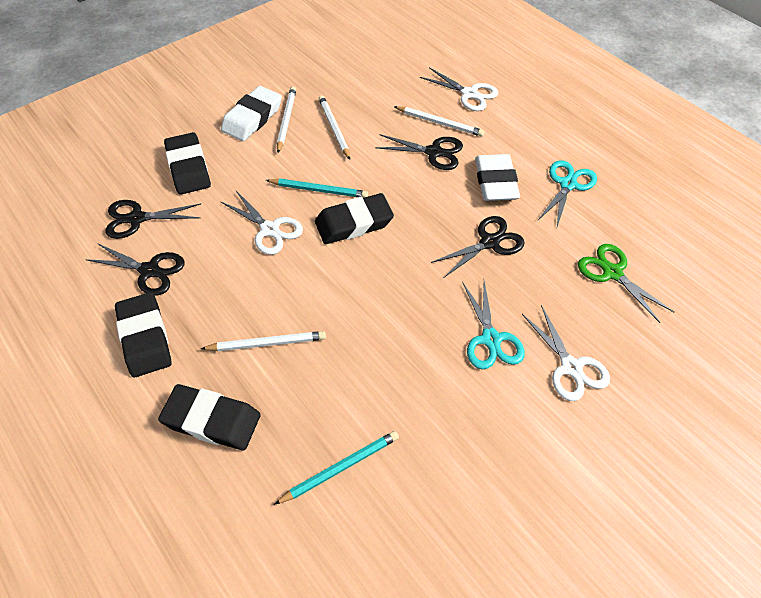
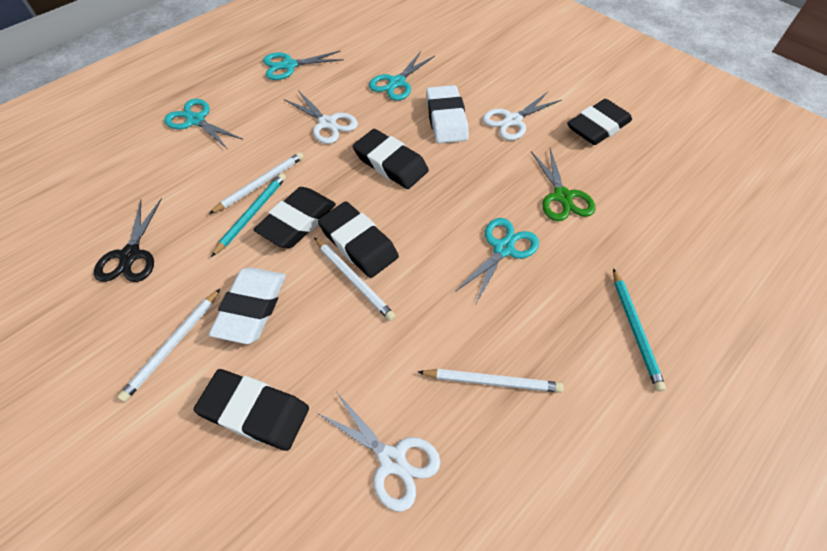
black eraser: 4 -> 5
black scissors: 4 -> 1
turquoise scissors: 2 -> 4

